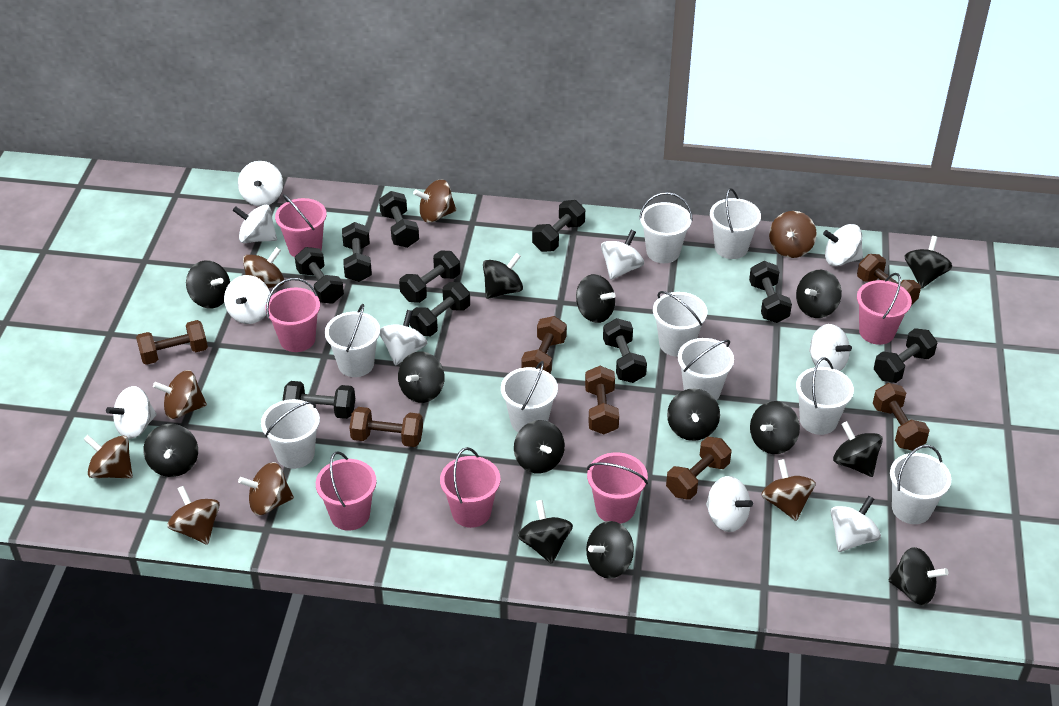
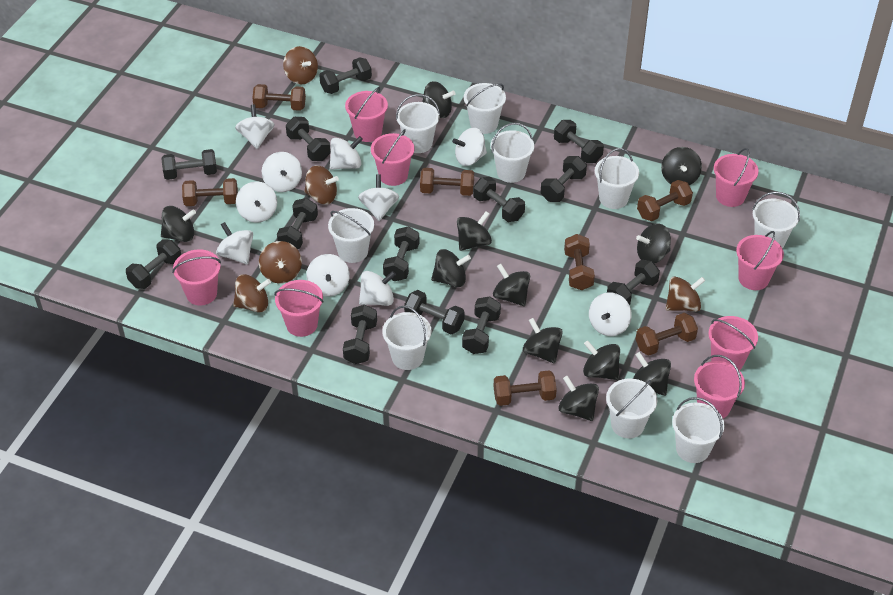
black dumbbell: 10 -> 13
black spinning top: 14 -> 11
brown spinning top: 8 -> 5
pink bucket: 6 -> 8

